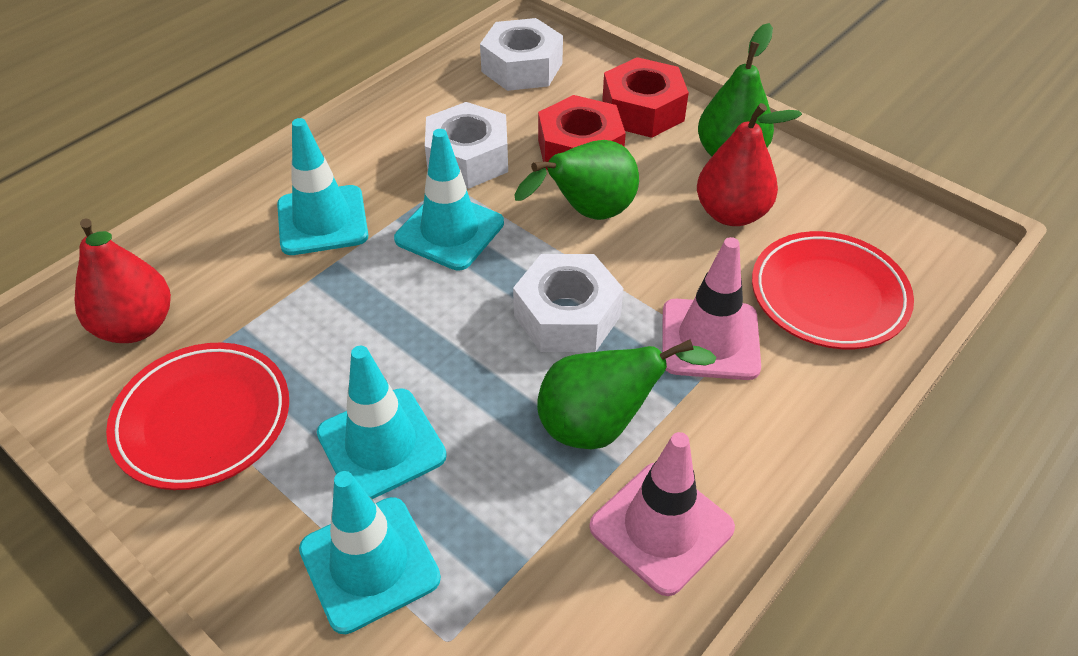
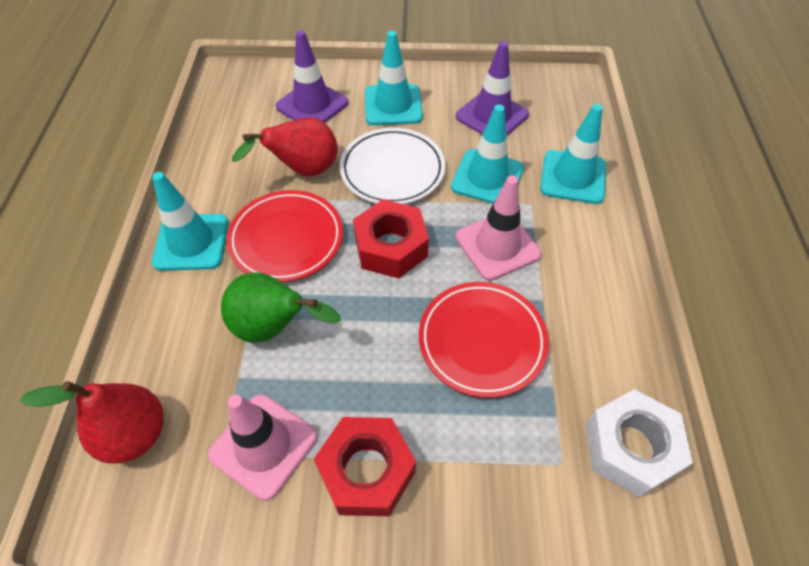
green pear: 3 -> 1
purple traffic cone: 0 -> 2
white nut: 3 -> 1
white plate: 0 -> 1

